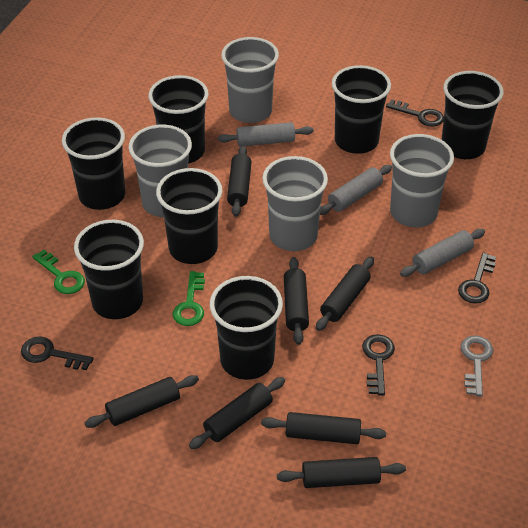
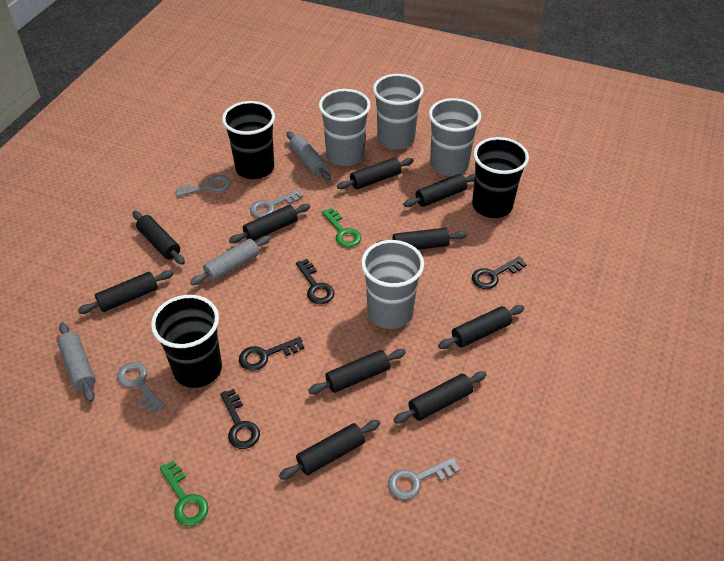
black cup: 7 -> 3
black rolling pin: 7 -> 10
grey key: 1 -> 4

